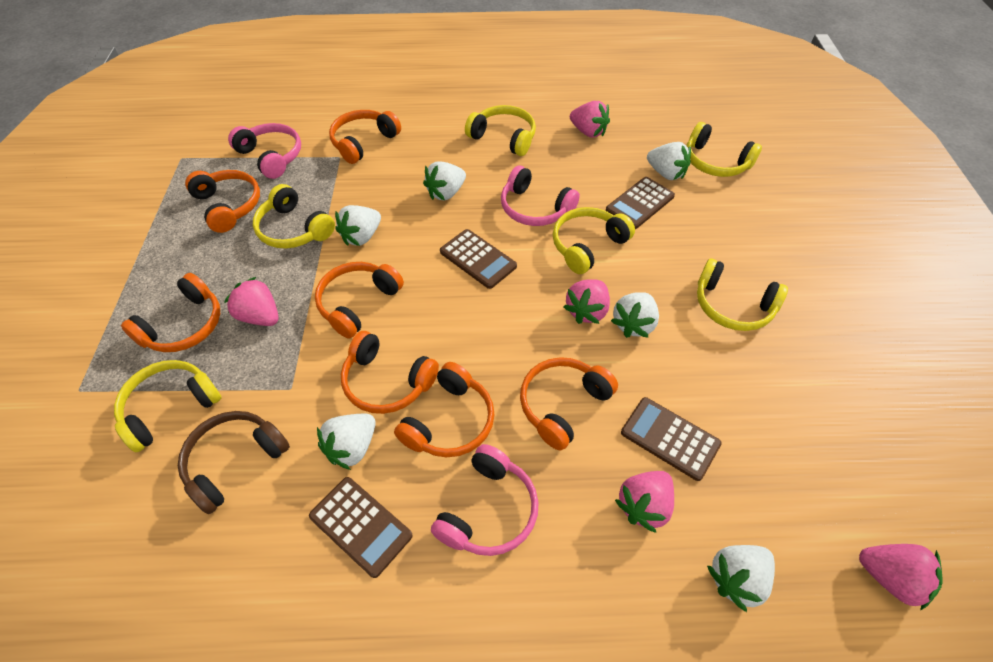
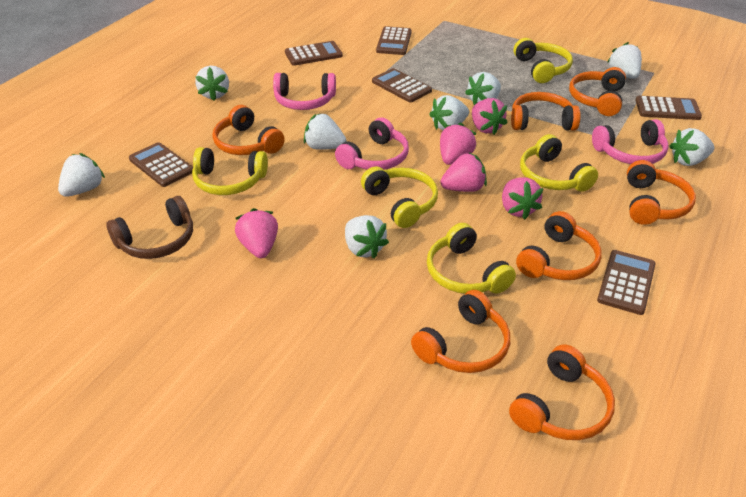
brown calculator: 4 -> 6
white strawberry: 6 -> 8
yellow headphones: 6 -> 5

